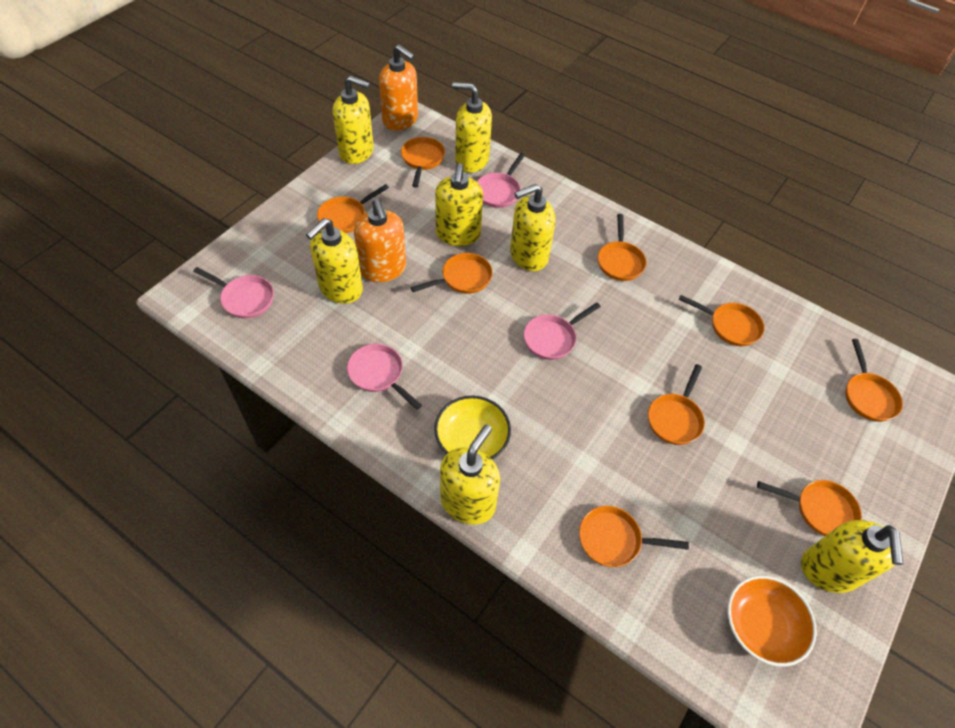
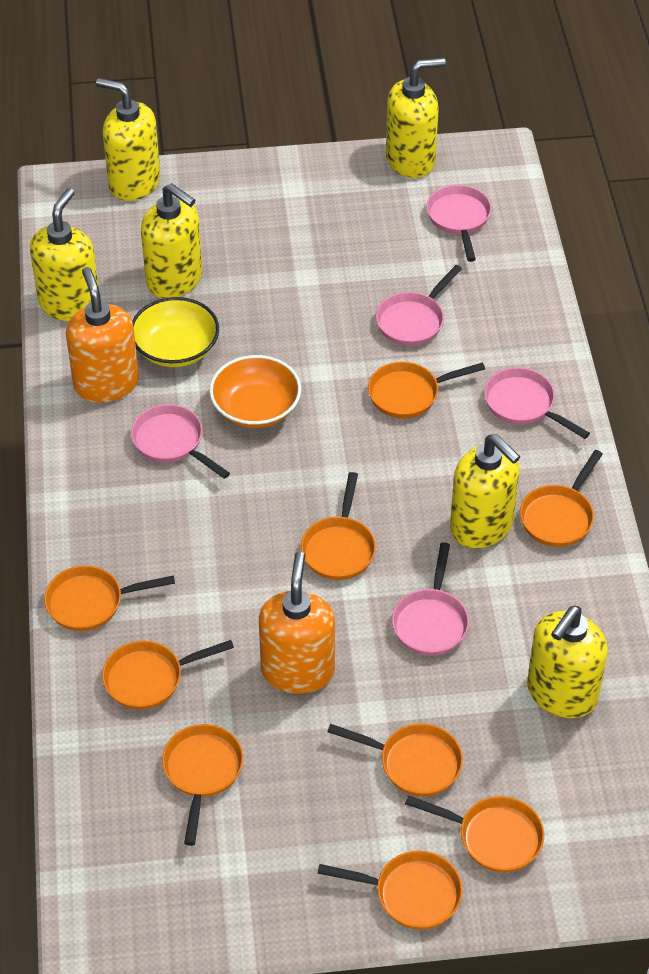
pink pan: 4 -> 5
yellow soap dispenser: 7 -> 6

